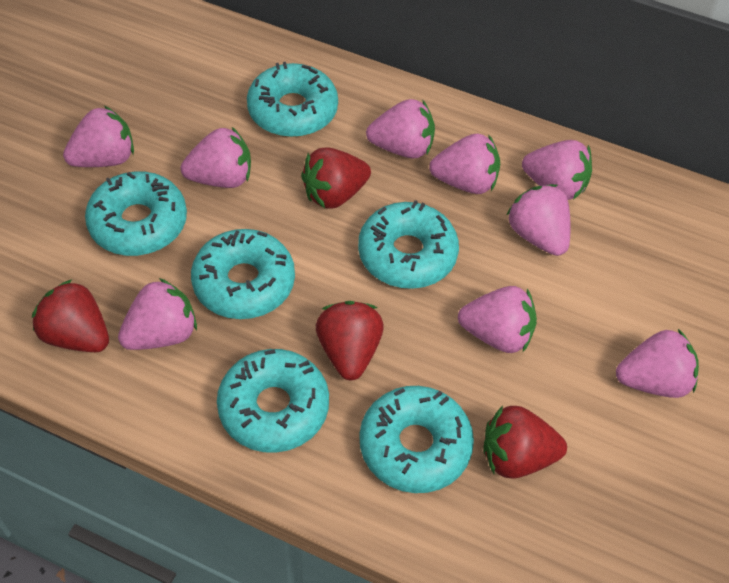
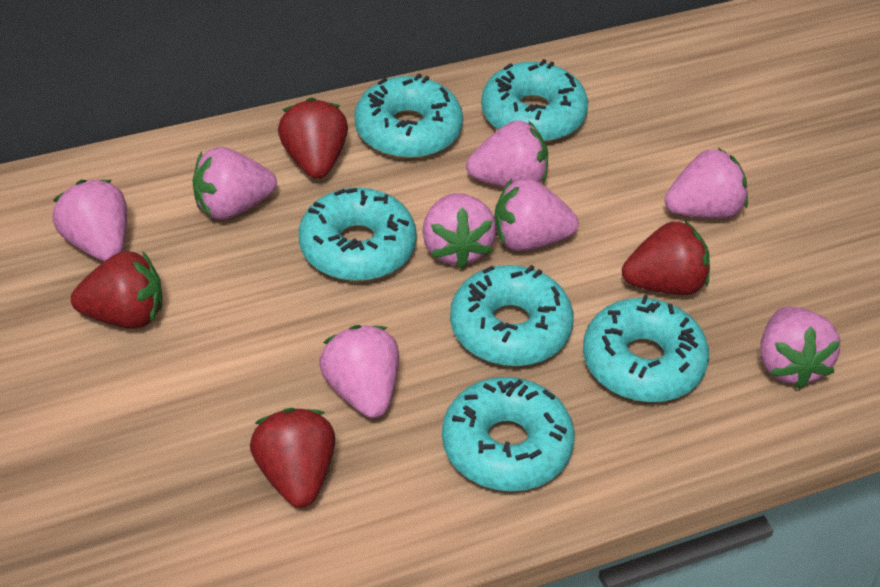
pink strawberry: 9 -> 8

